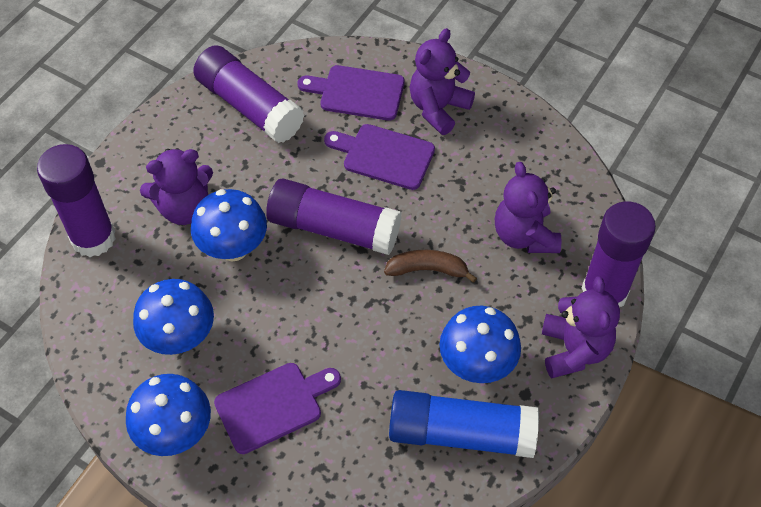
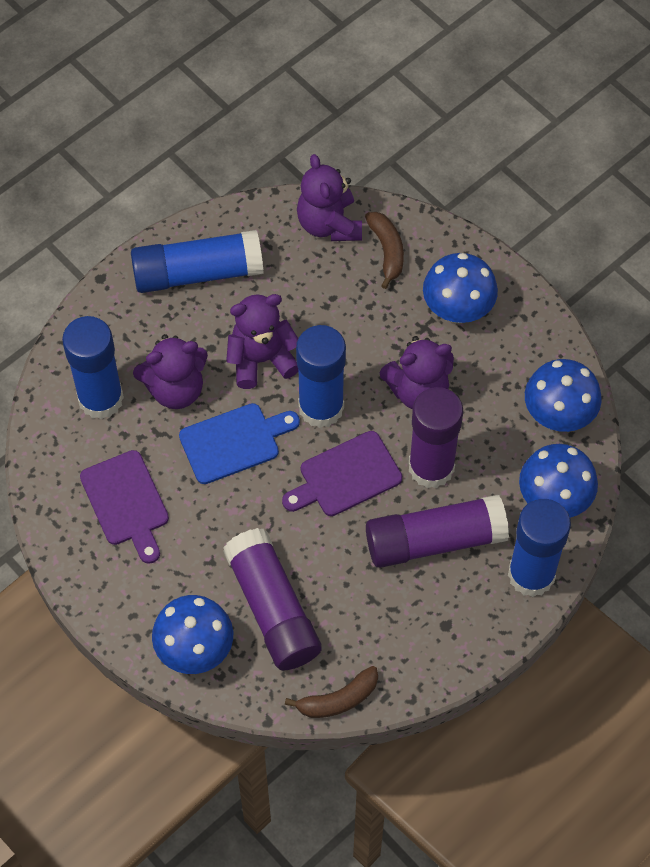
blue cutting board: 0 -> 1
blue glue stick: 1 -> 4
brown banana: 1 -> 2
purple cutting board: 3 -> 2
purple glue stick: 4 -> 3

